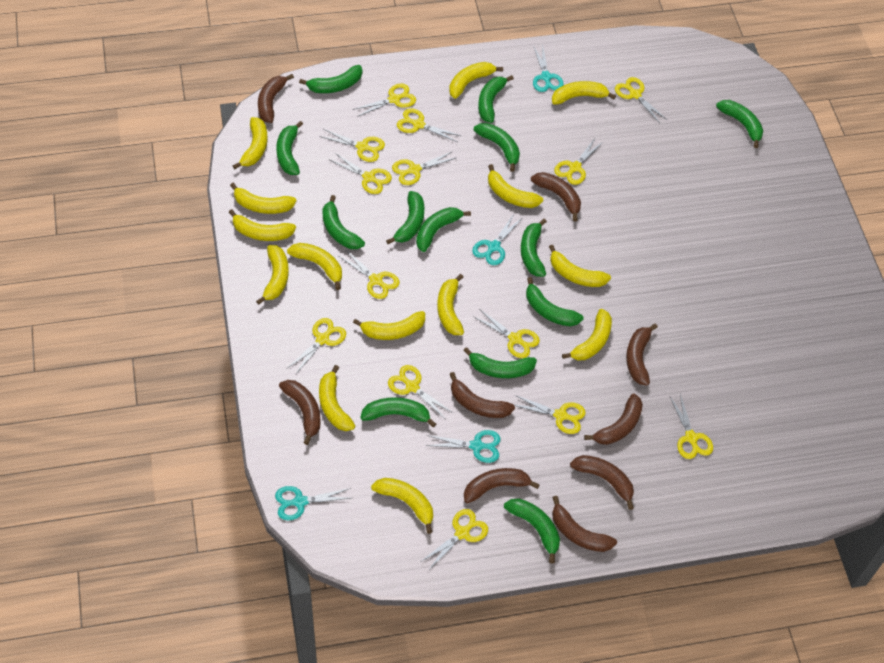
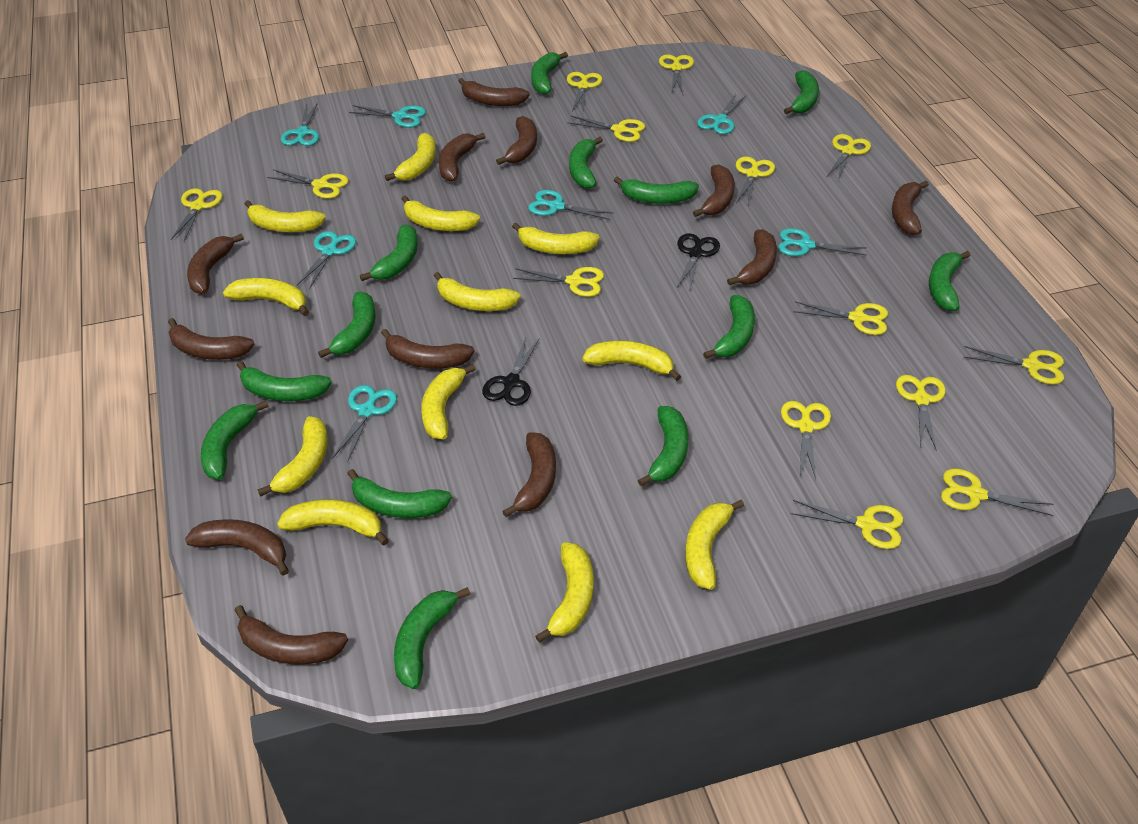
black scissors: 0 -> 2
brown banana: 9 -> 12
turquoise scissors: 4 -> 7
yellow banana: 14 -> 12

